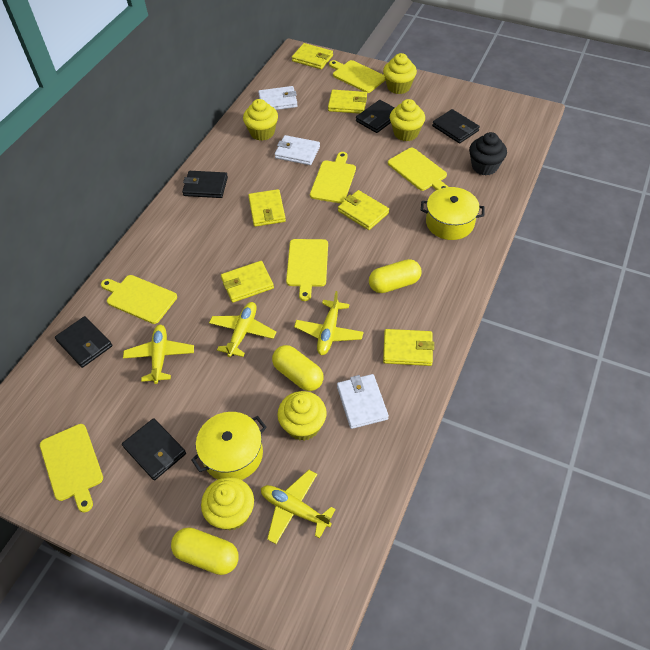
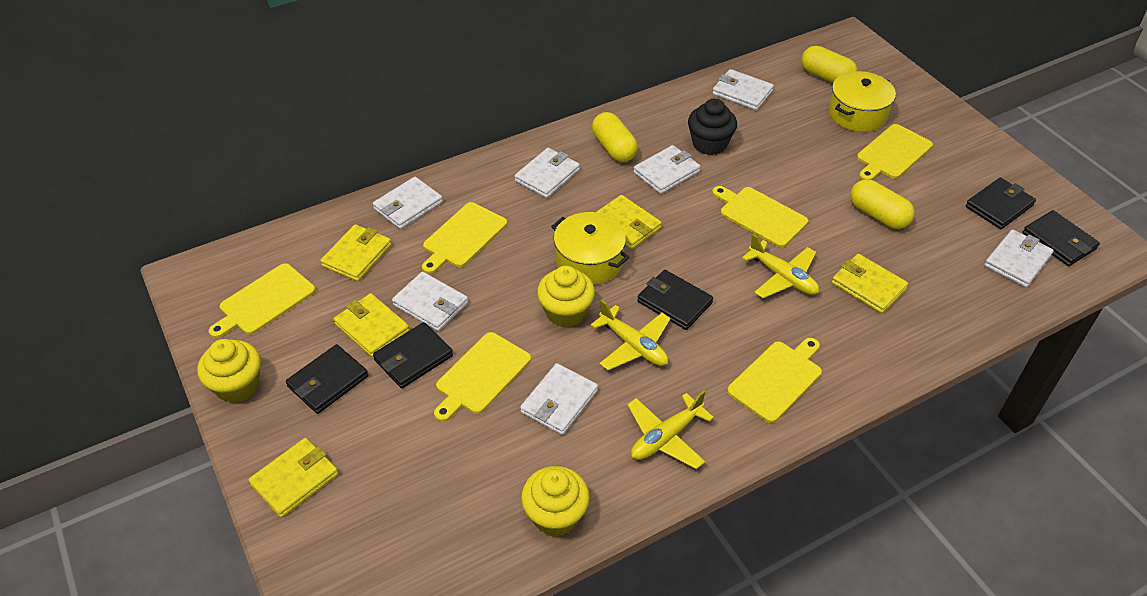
white wallet: 3 -> 7
yellow cupcake: 5 -> 3
yellow plane: 4 -> 3
yellow wallet: 6 -> 5

